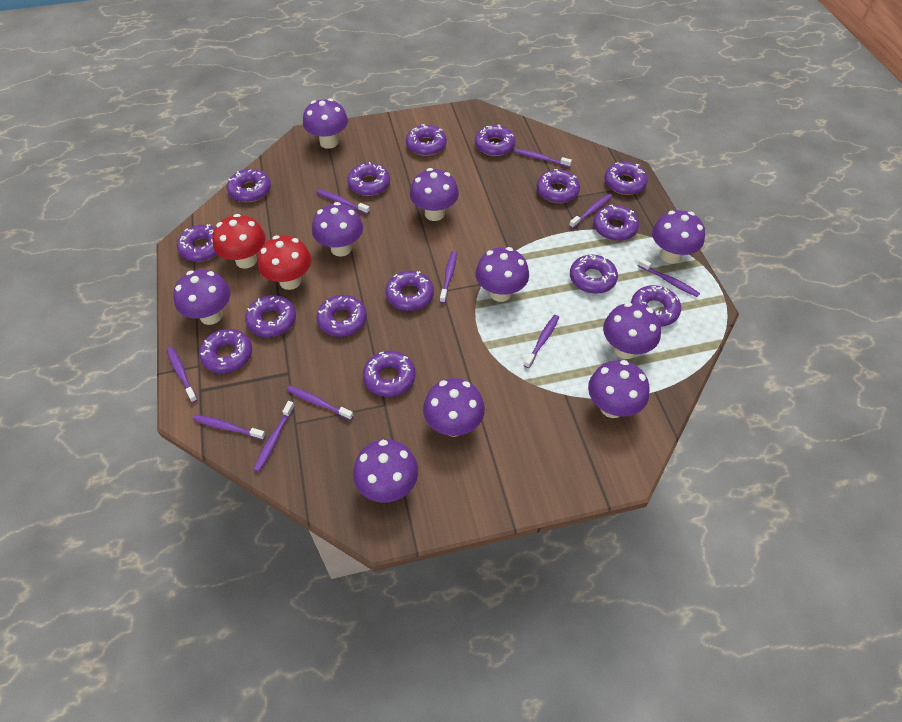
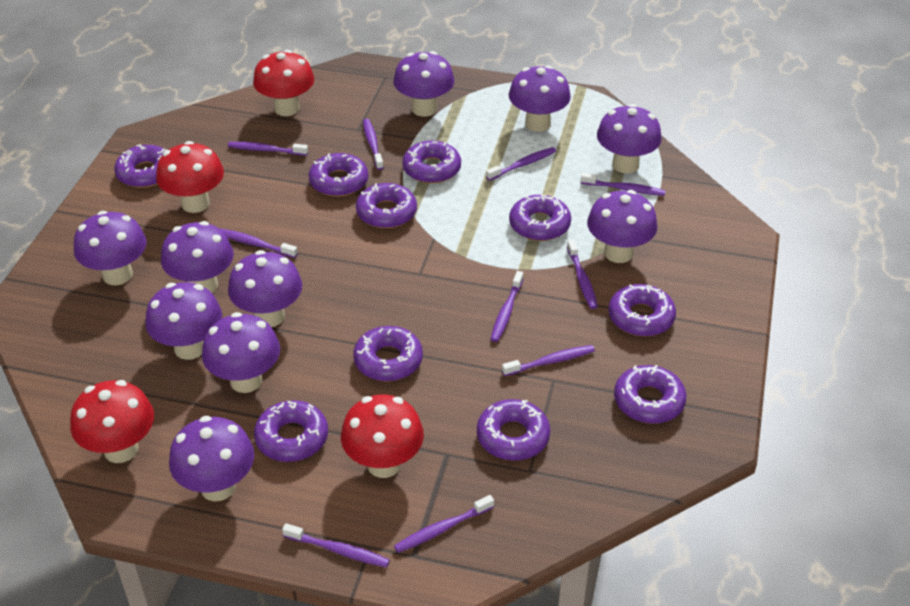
purple donut: 15 -> 10
red mushroom: 2 -> 4

